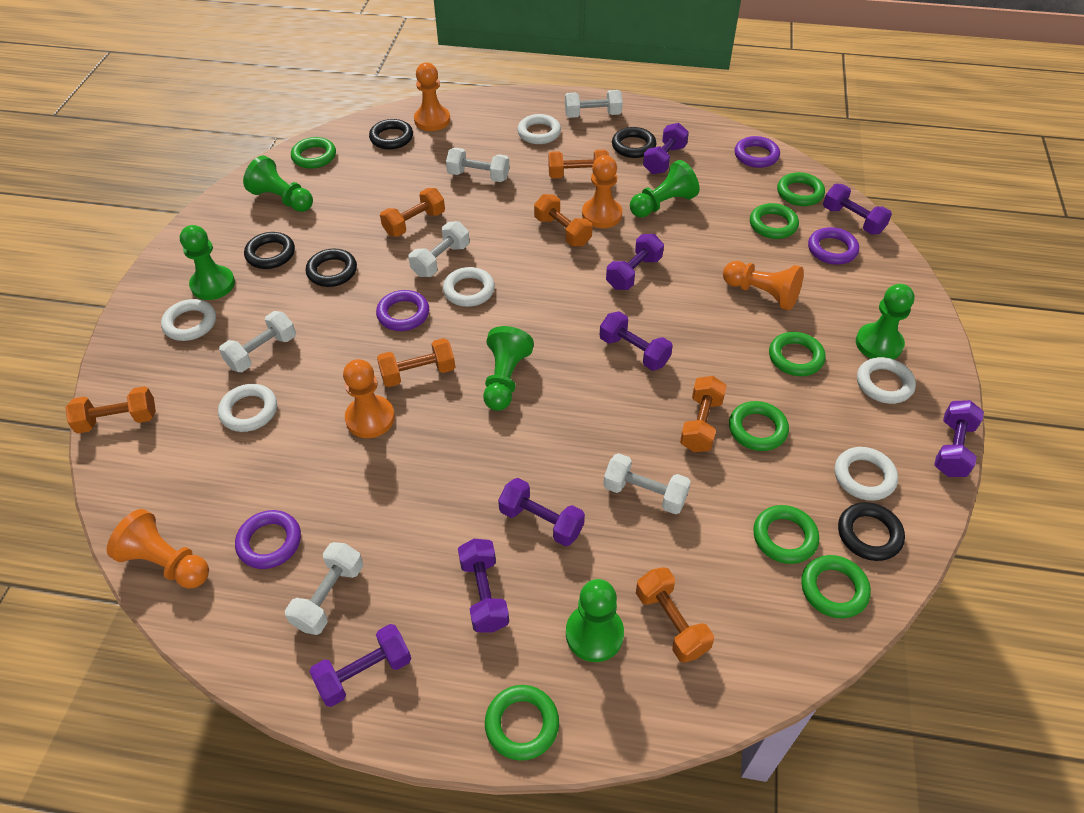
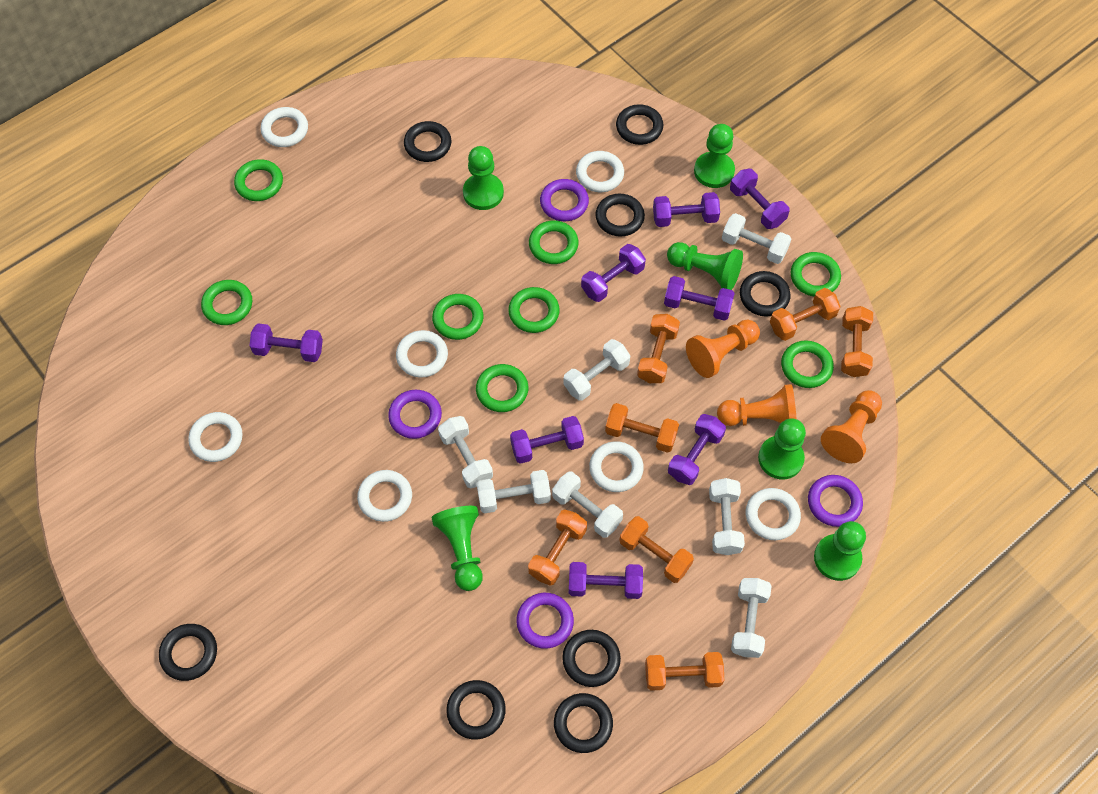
black ring: 5 -> 8
orange pawn: 5 -> 3
white dumbbell: 6 -> 7
white ring: 6 -> 7

